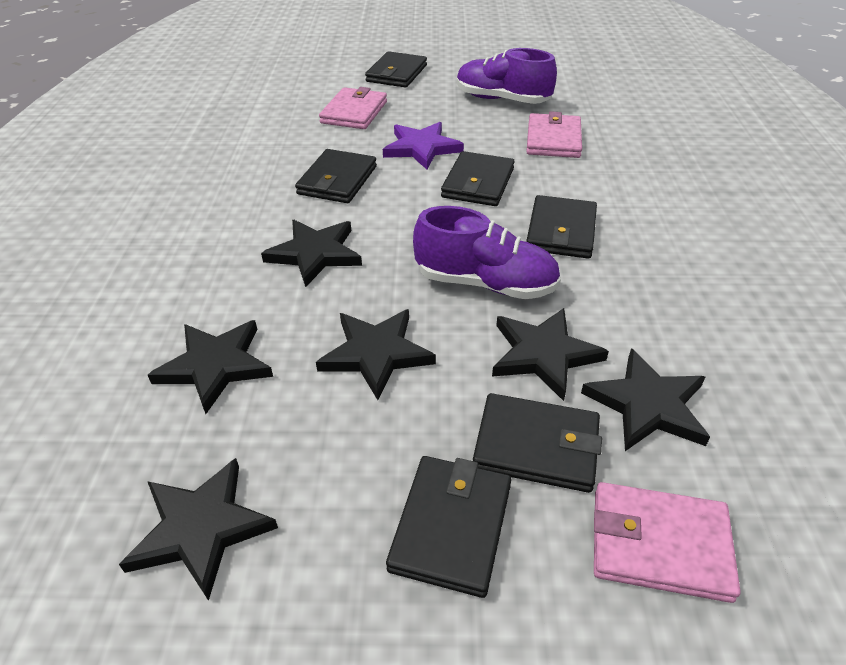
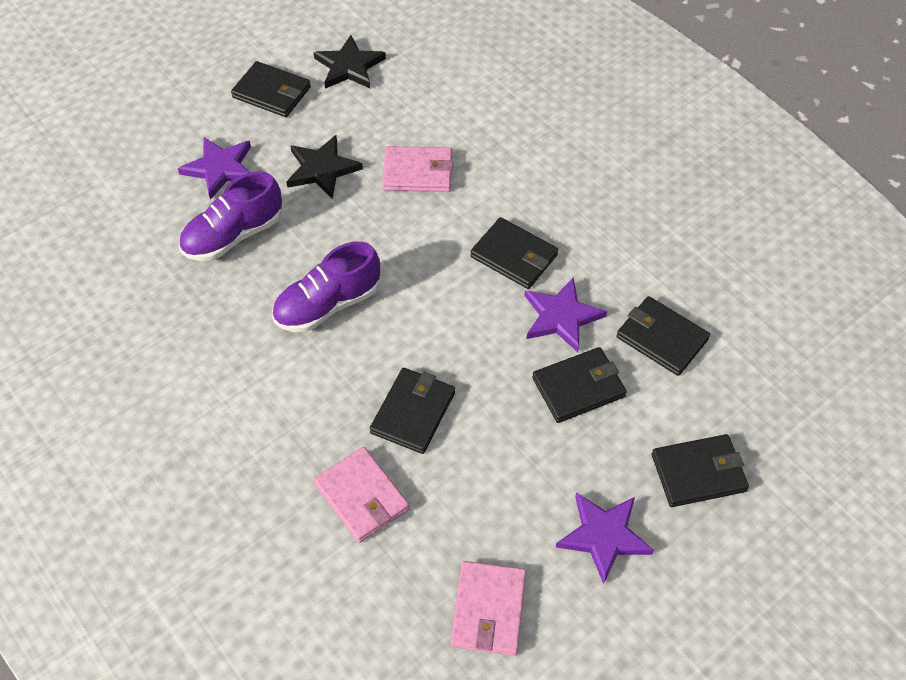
black star: 6 -> 2
purple star: 1 -> 3

